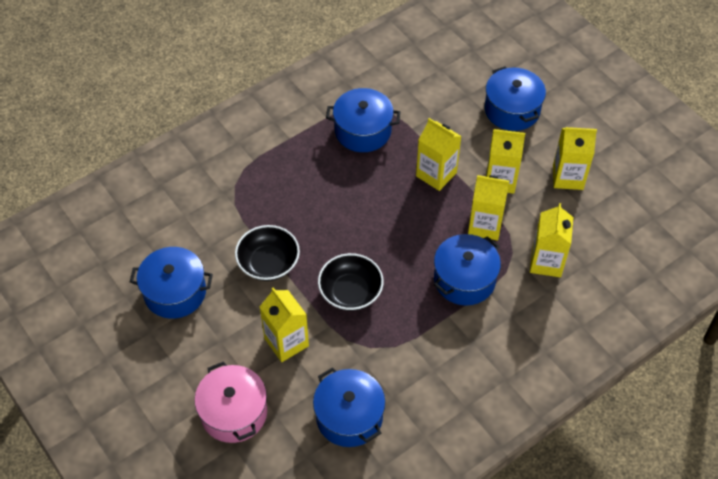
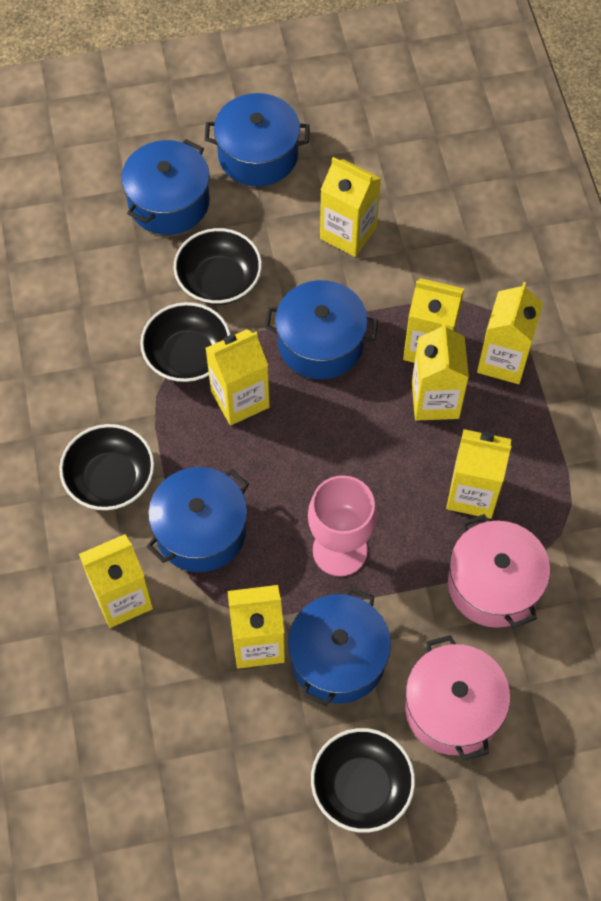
black bowl: 2 -> 4
pink goblet: 0 -> 1
pink pot: 1 -> 2
yellow carton: 6 -> 8

